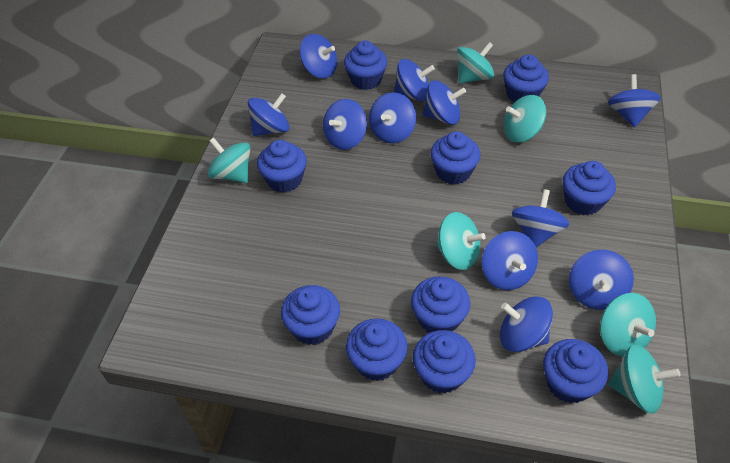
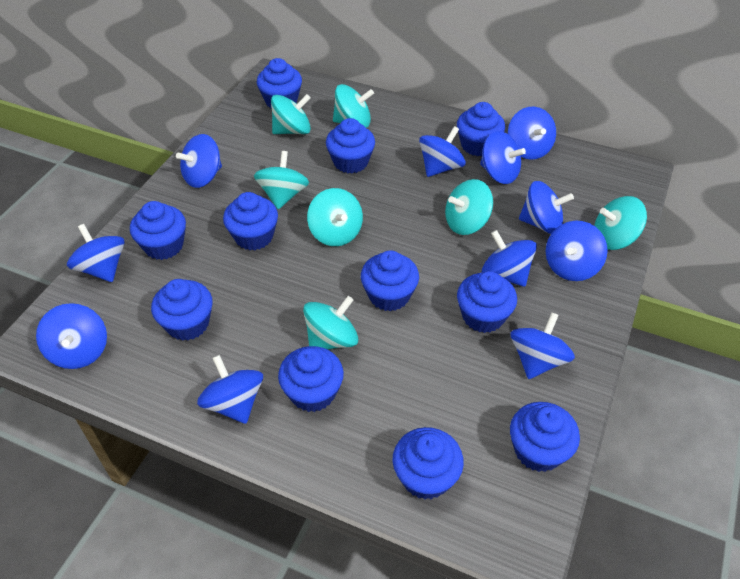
blue cupcake: 10 -> 11
turquoise spinning top: 6 -> 7

